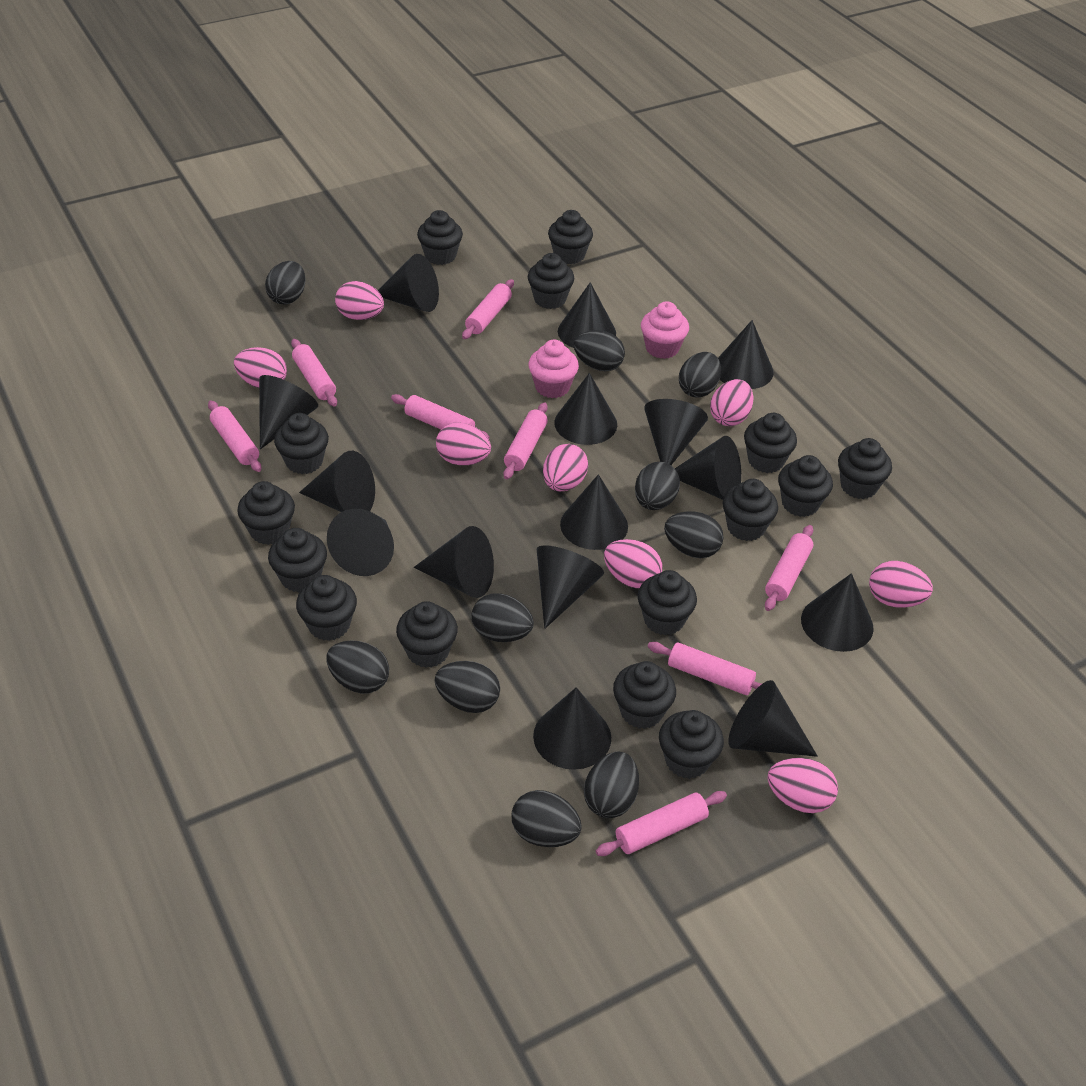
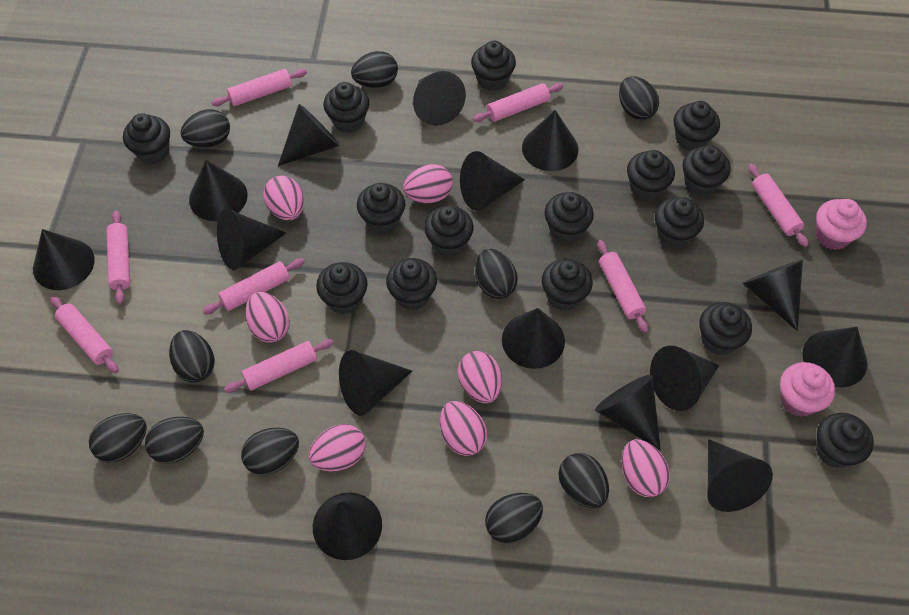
pink egg: 8 -> 7

